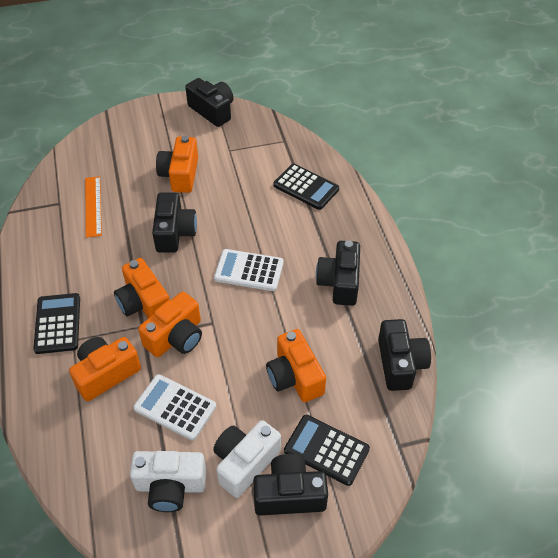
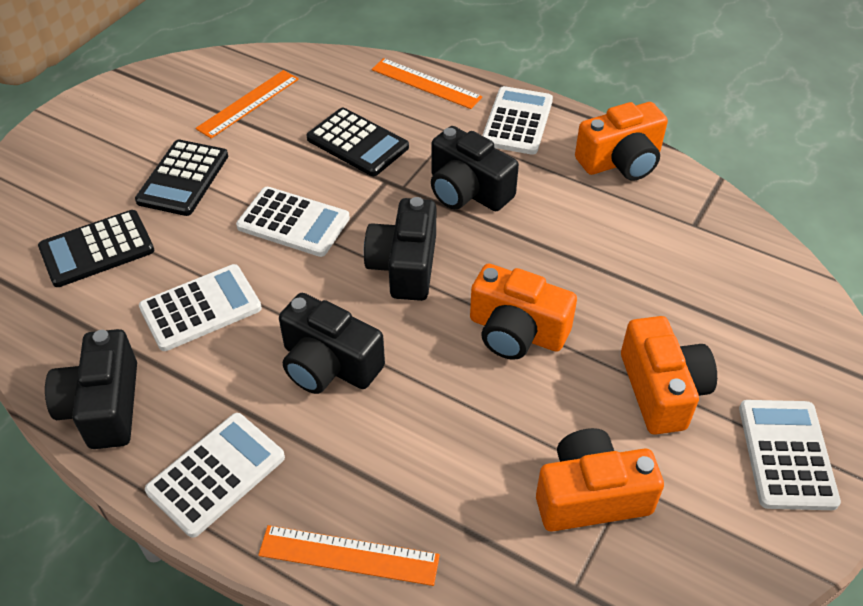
black camera: 5 -> 4
orange camera: 5 -> 4
orange ruler: 1 -> 3
white calculator: 2 -> 5
white camera: 2 -> 0

